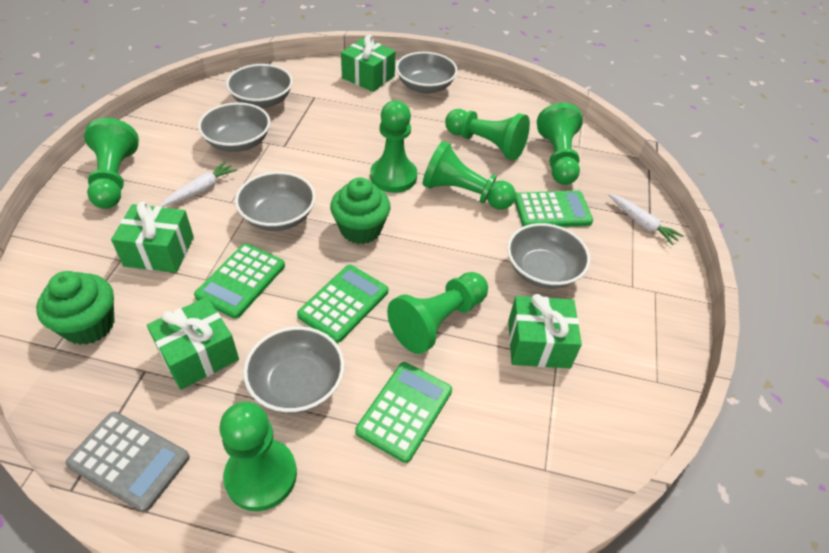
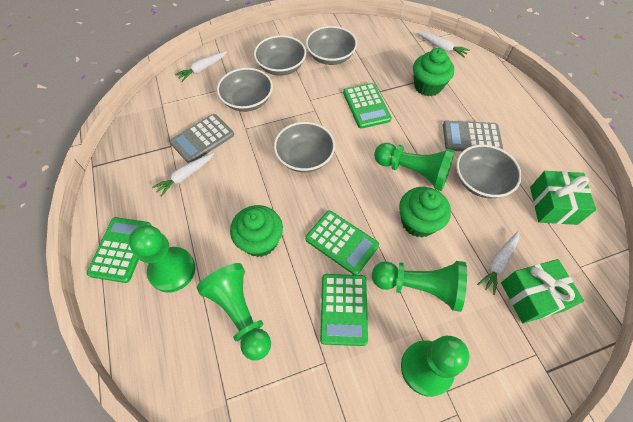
green cupcake: 2 -> 3
green gift: 4 -> 2
green pawn: 7 -> 5
grey bowl: 6 -> 5
grey calculator: 1 -> 2
white carrot: 2 -> 4

